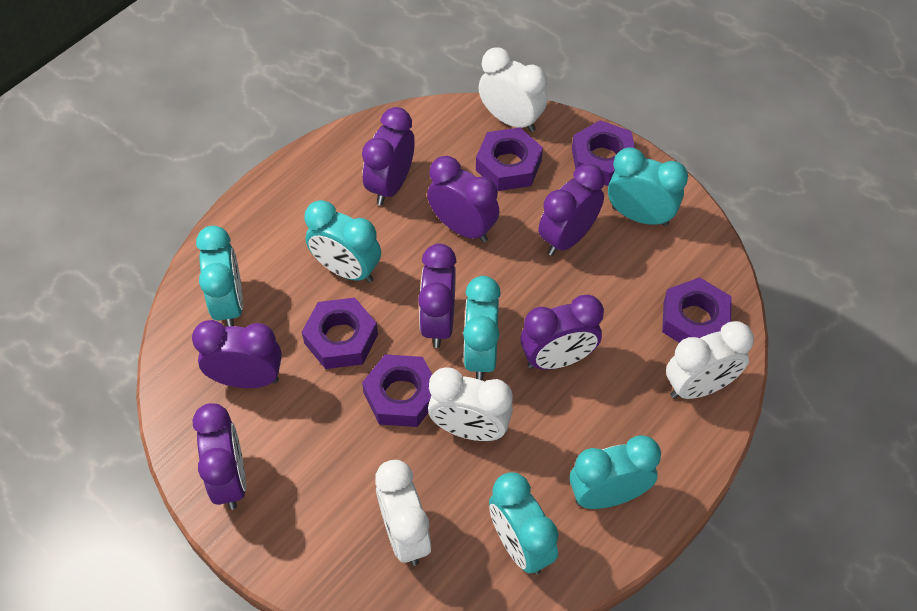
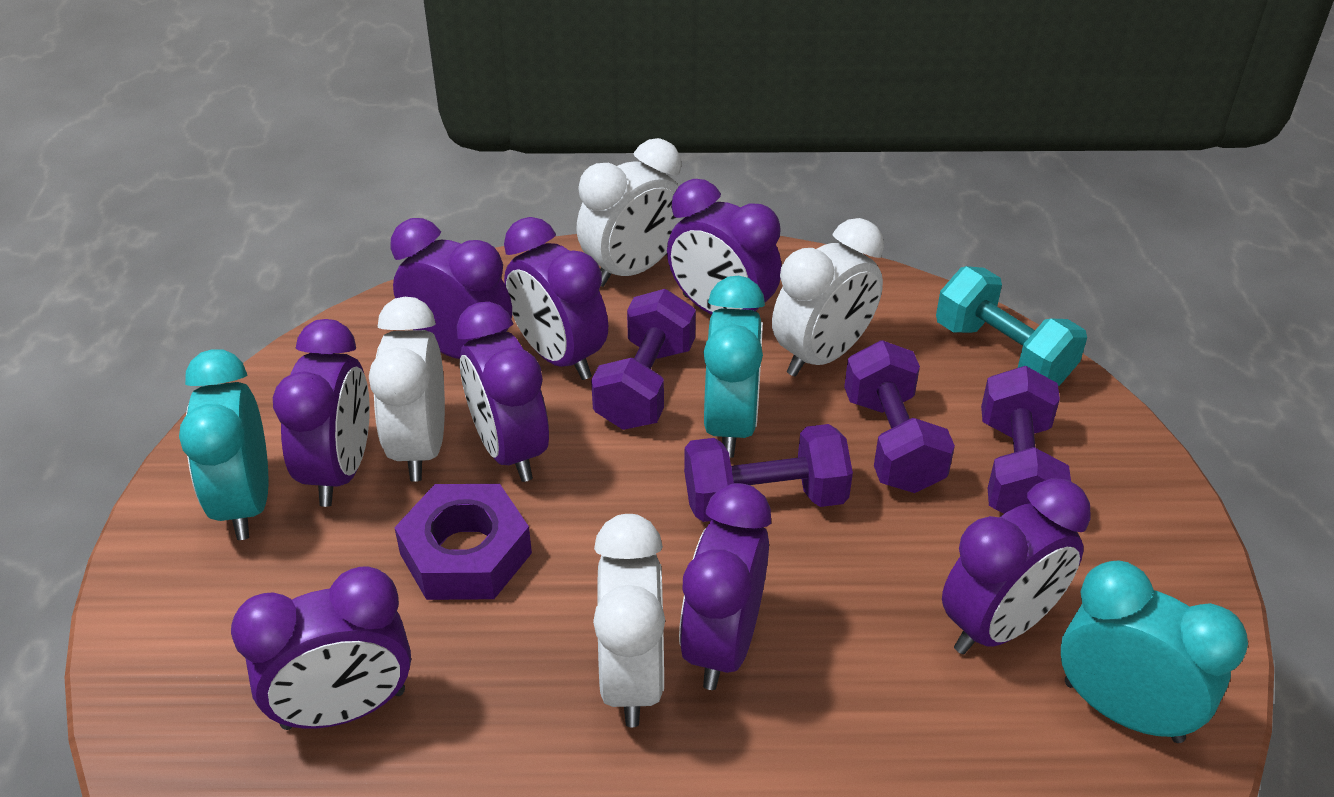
purple clock: 7 -> 8
purple dumbbell: 0 -> 4
purple nut: 5 -> 1
turquoise clock: 6 -> 3
turquoise dumbbell: 0 -> 1

